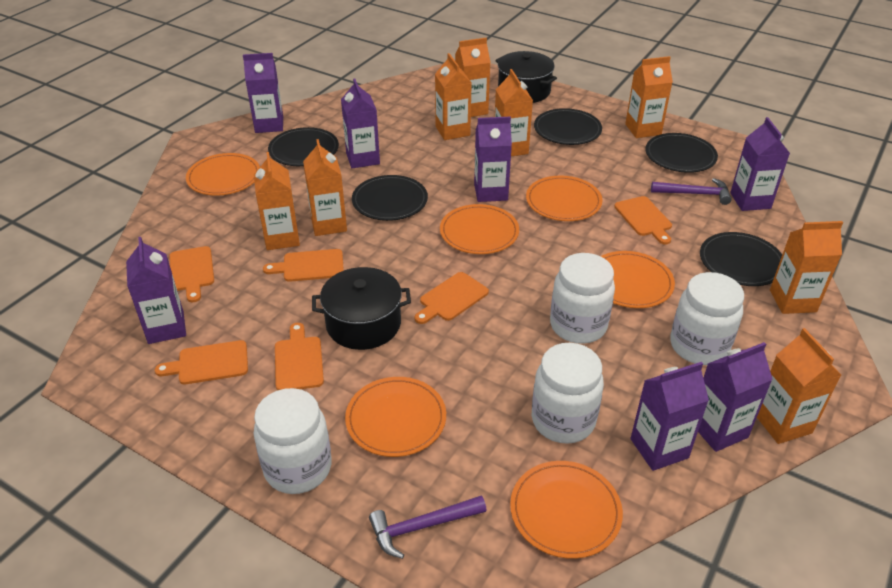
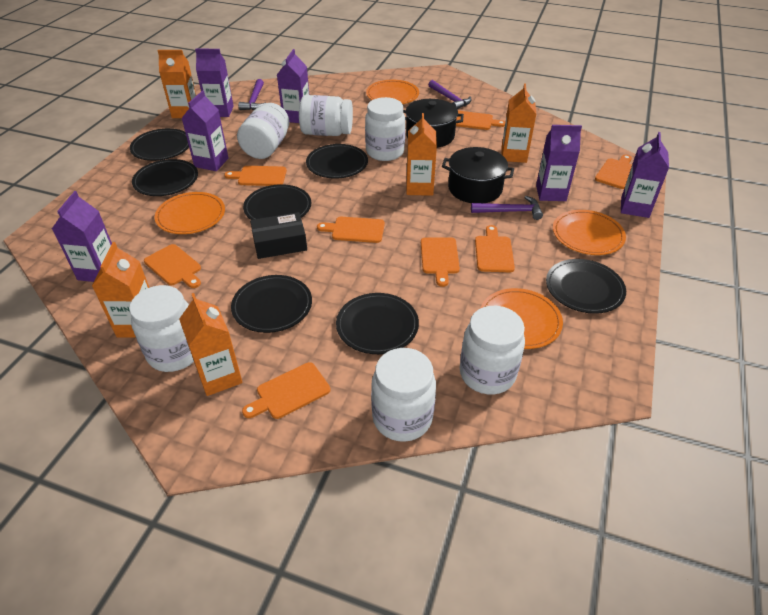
black box: 0 -> 1
black plate: 5 -> 7
orange carton: 8 -> 5
orange cutting board: 6 -> 8
orange plate: 6 -> 4
purple carton: 7 -> 6
purple hammer: 2 -> 3
white jar: 4 -> 6

